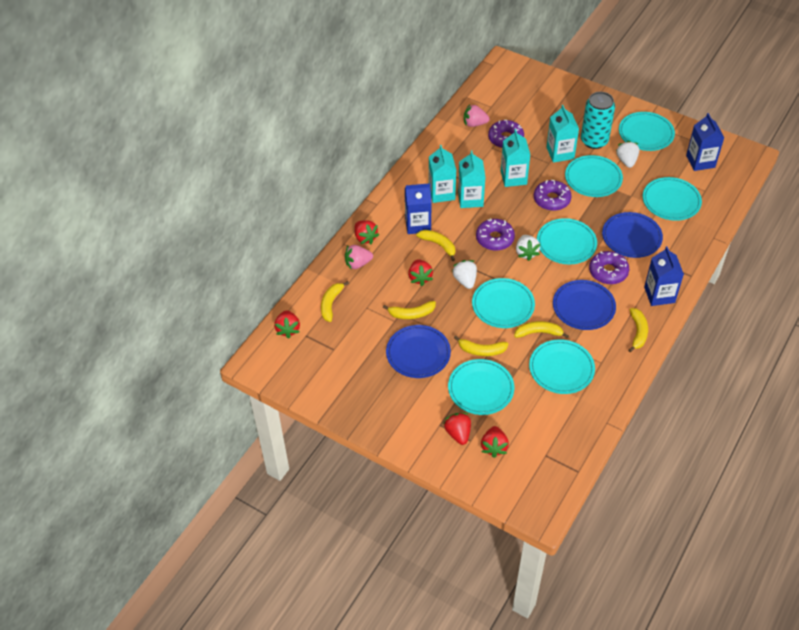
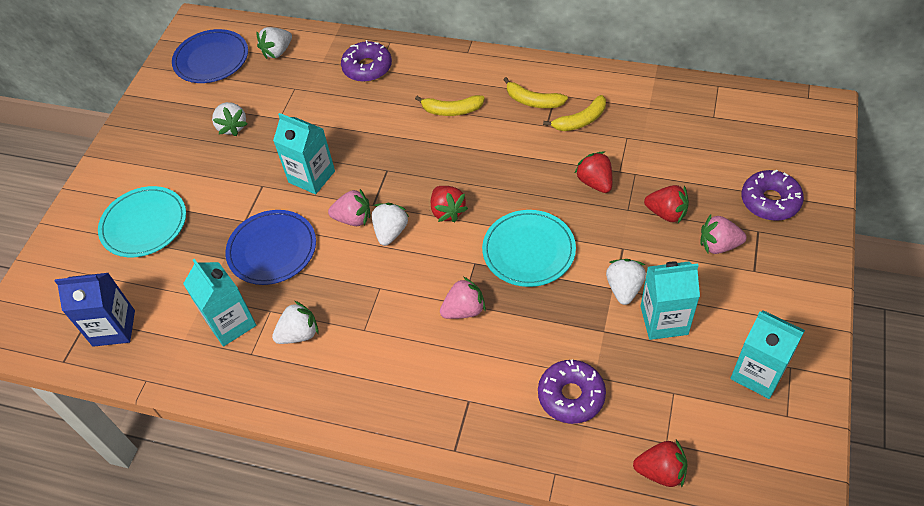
blue carton: 3 -> 1
blue plate: 3 -> 2
pink strawberry: 2 -> 3
purple donut: 4 -> 3
red strawberry: 5 -> 4
turquoise can: 1 -> 0
turquoise plate: 7 -> 2
white strawberry: 3 -> 5
yellow banana: 6 -> 3

